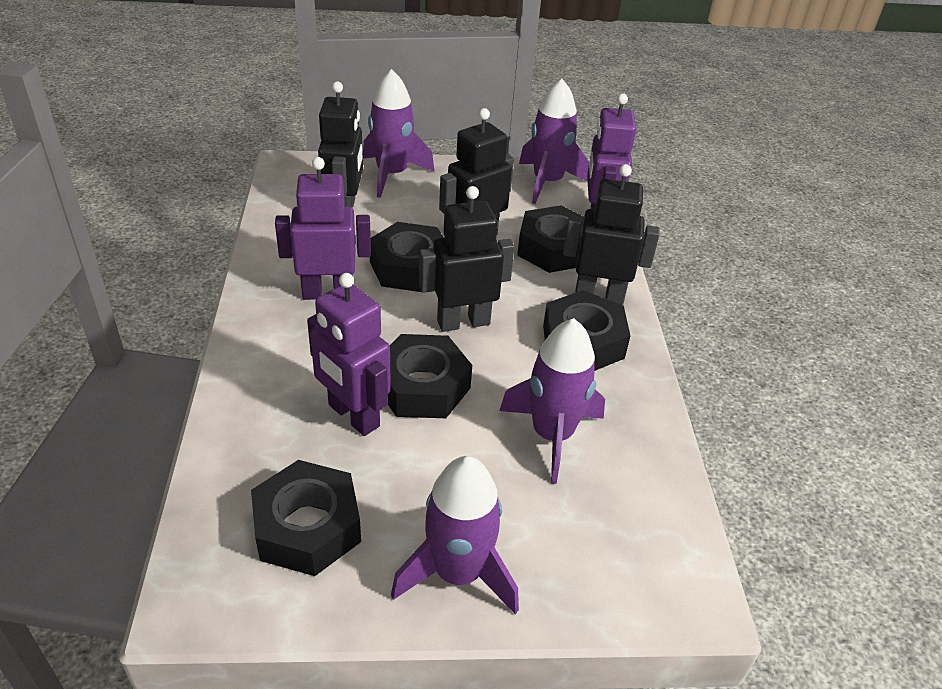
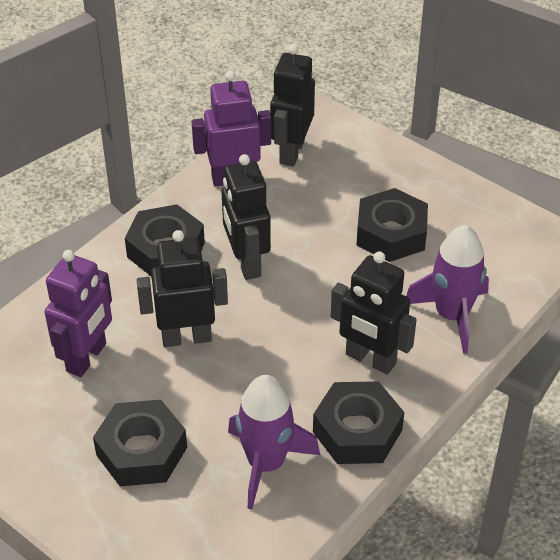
black nut: 5 -> 4
purple robot: 3 -> 2
purple rocket: 4 -> 2

